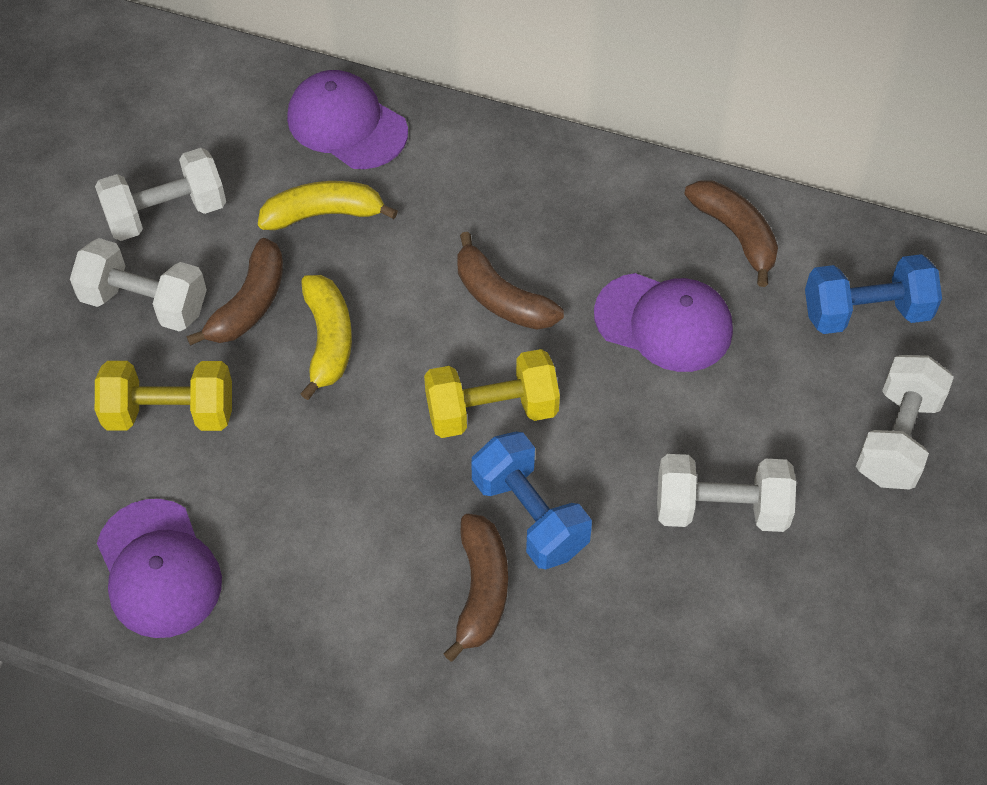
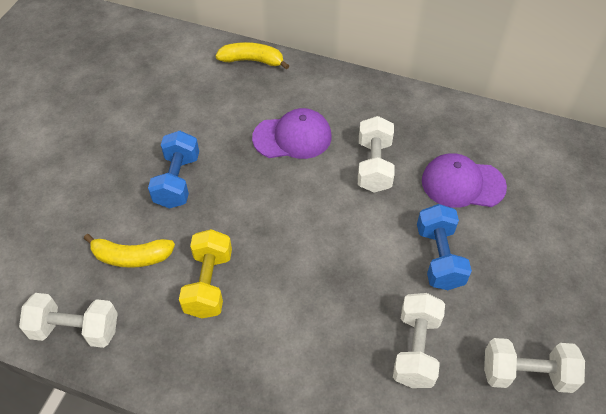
brown banana: 4 -> 0
purple cap: 3 -> 2
yellow dumbbell: 2 -> 1

